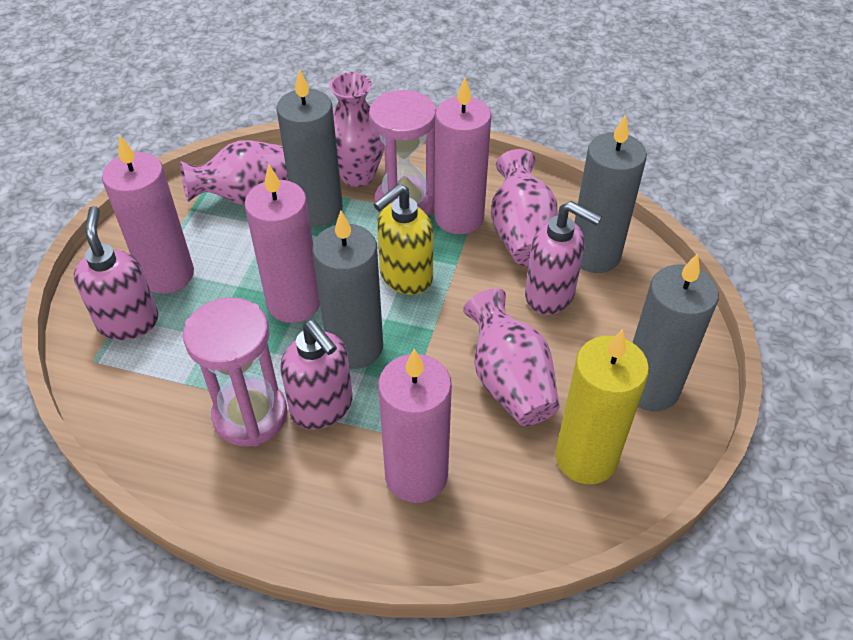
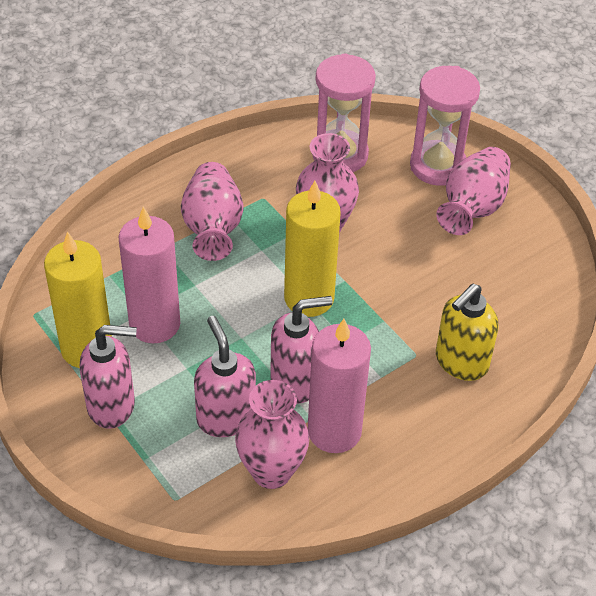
grey candle: 4 -> 0
pink candle: 4 -> 2
yellow candle: 1 -> 2

